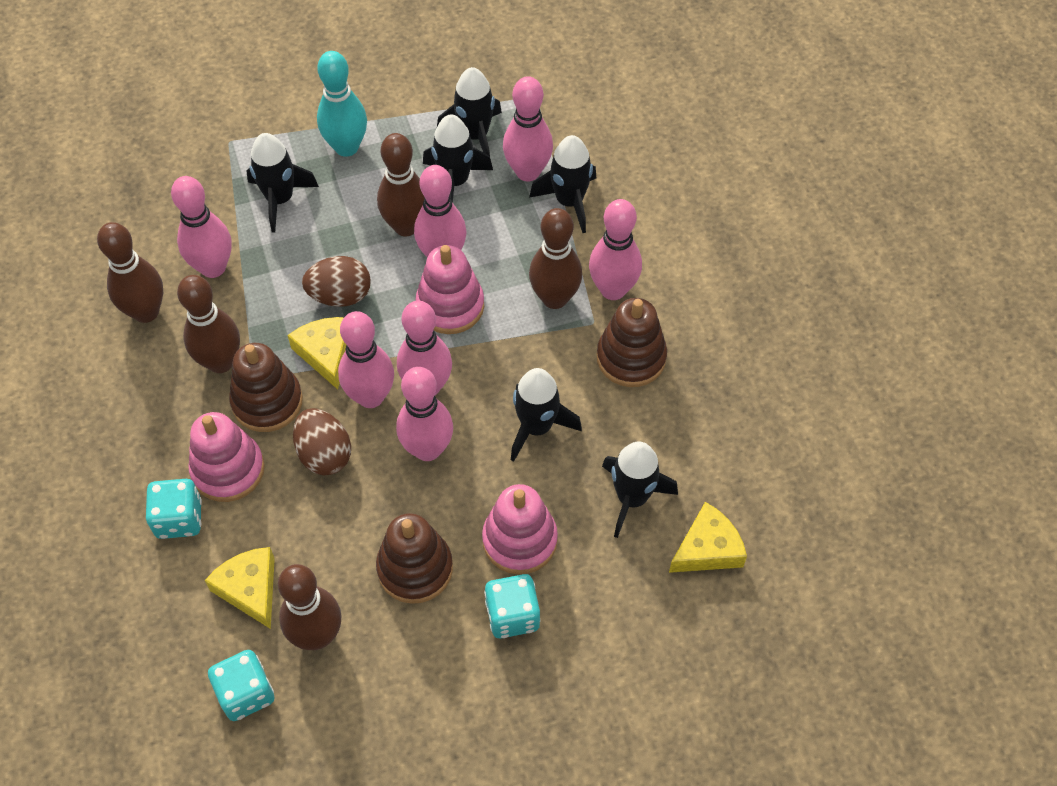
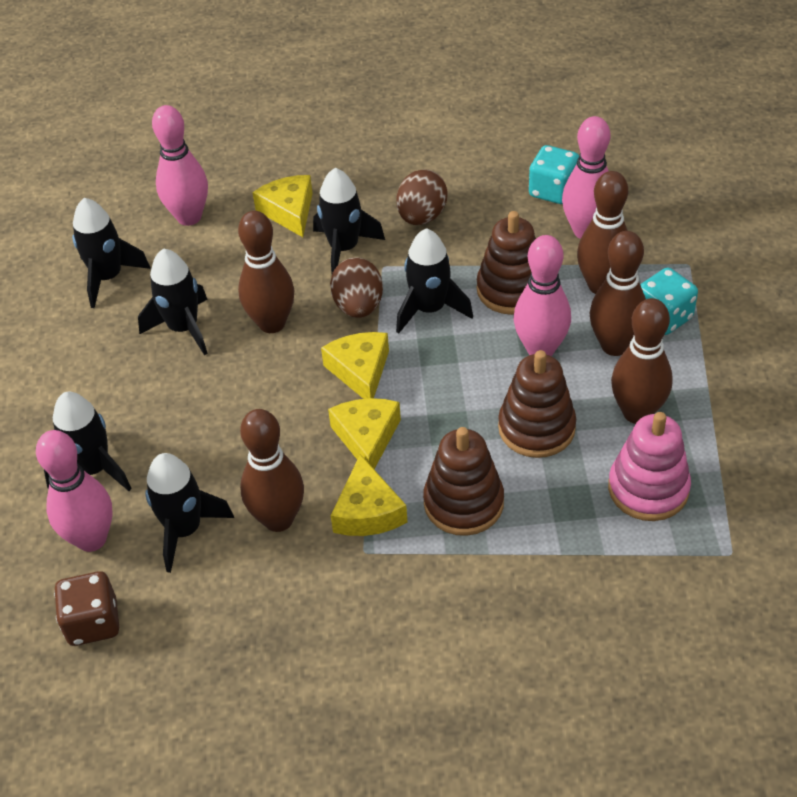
brown dice: 0 -> 1
pink bowling pin: 7 -> 4
pink stacking toy: 3 -> 1
turquoise bowling pin: 1 -> 0
turquoise dice: 3 -> 2
yellow cheese: 3 -> 4

